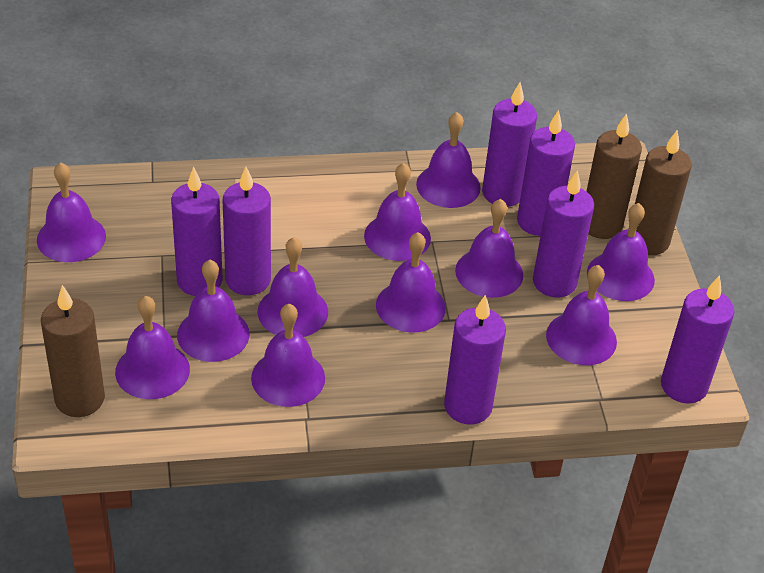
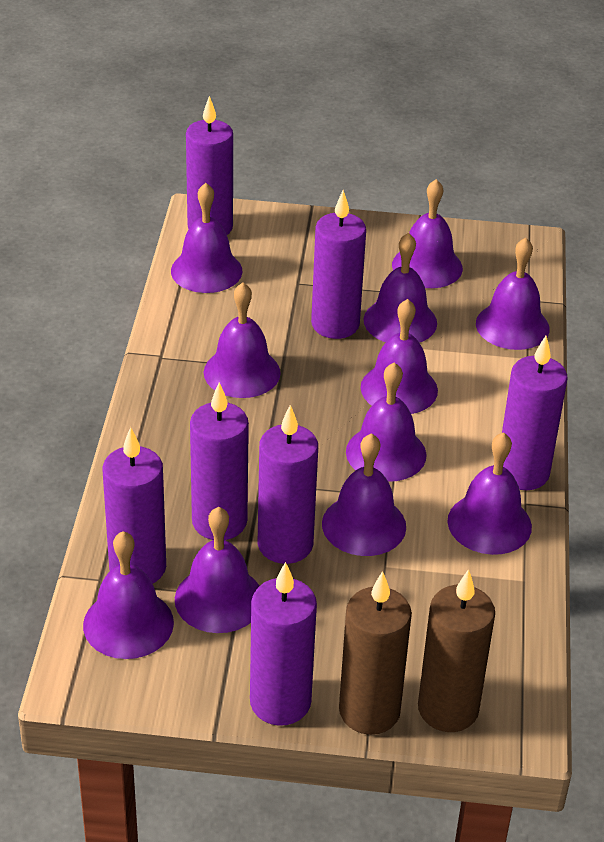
brown candle: 3 -> 2

